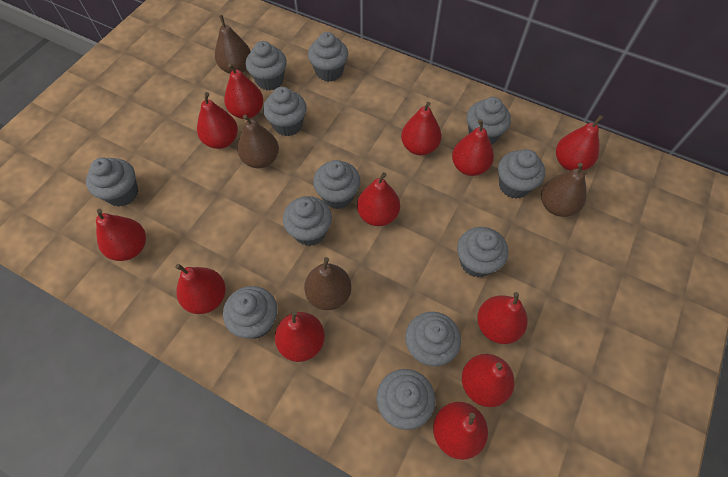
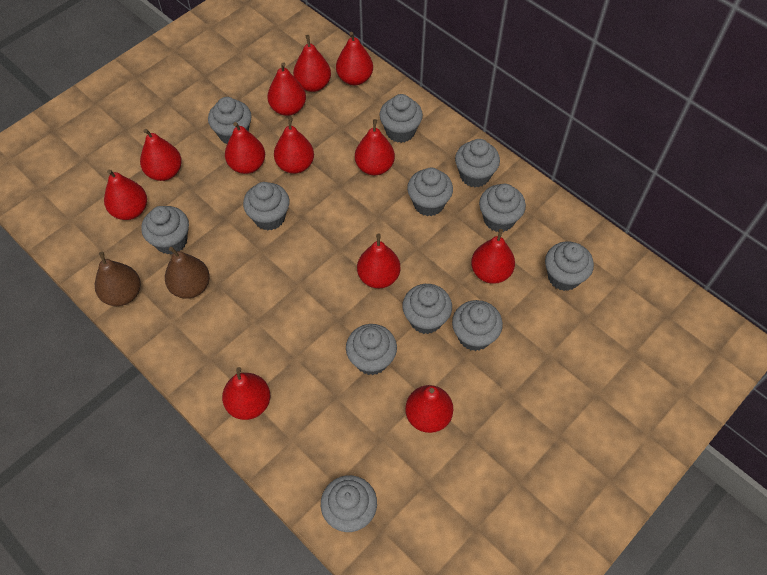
brown pear: 4 -> 2

